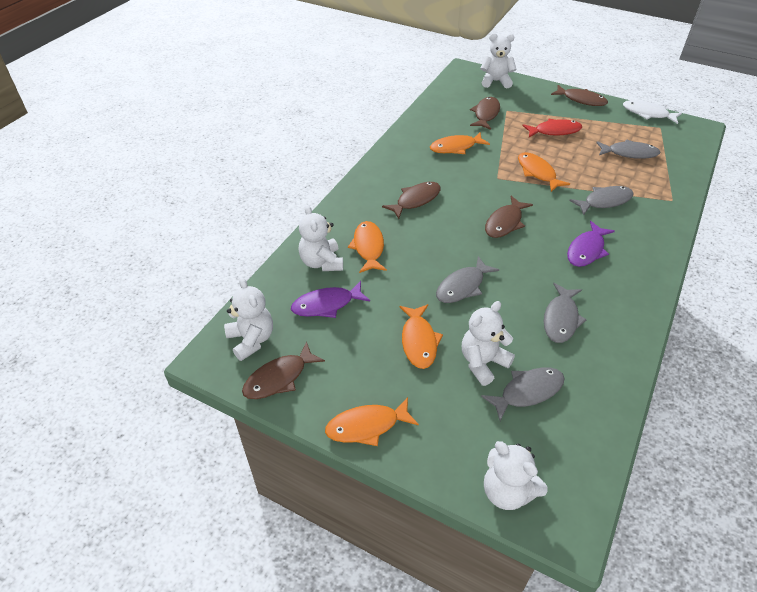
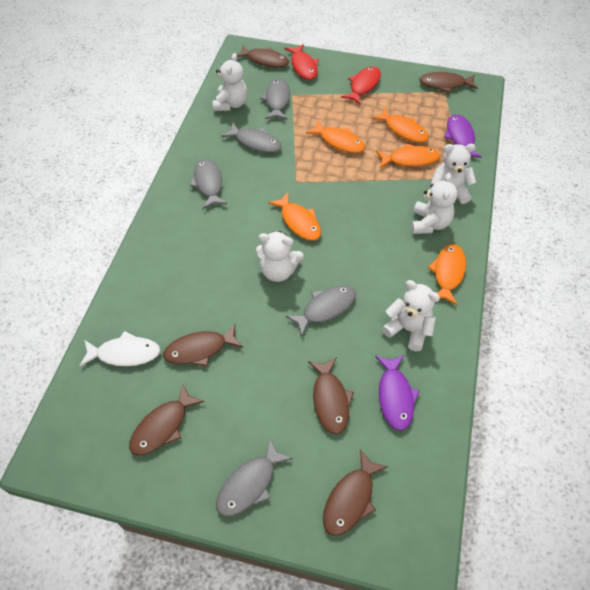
brown fish: 5 -> 6
red fish: 1 -> 2

